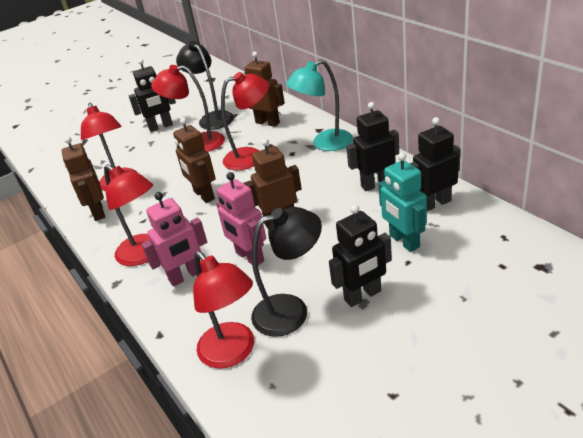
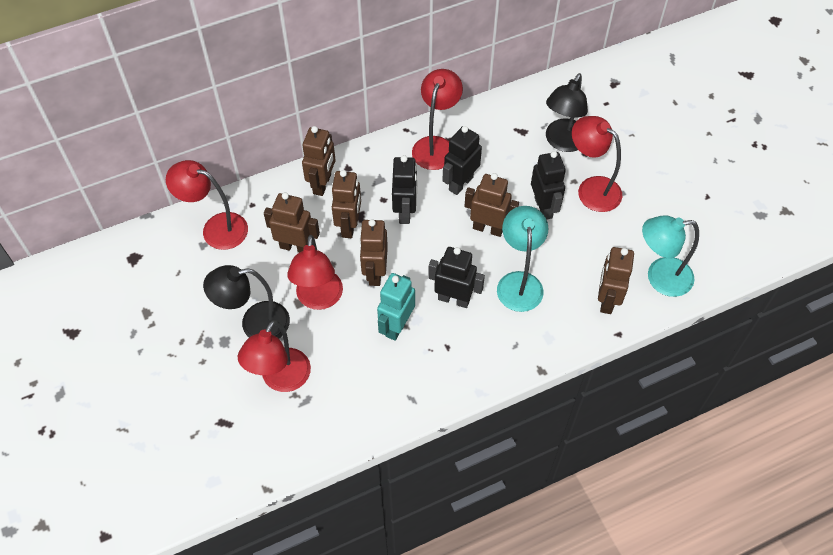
brown robot: 4 -> 6
pink robot: 2 -> 0
turquoise lamp: 1 -> 2

